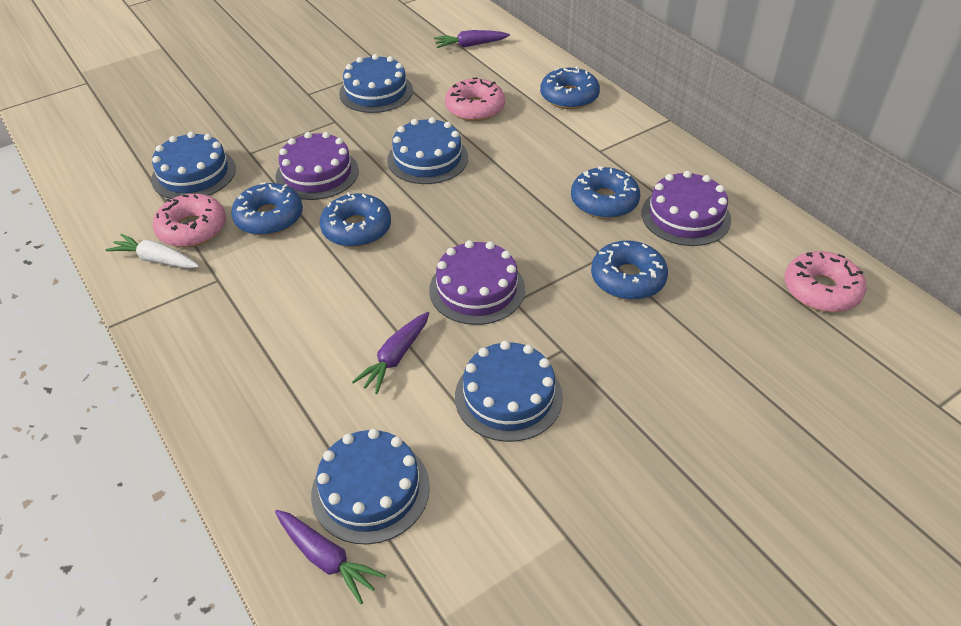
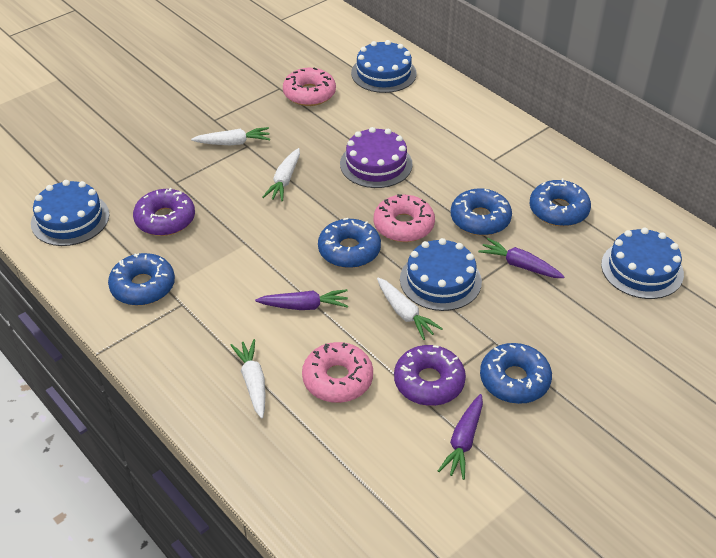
blue cake: 5 -> 4
purple cake: 3 -> 1
purple donut: 0 -> 2
white carrot: 1 -> 4

